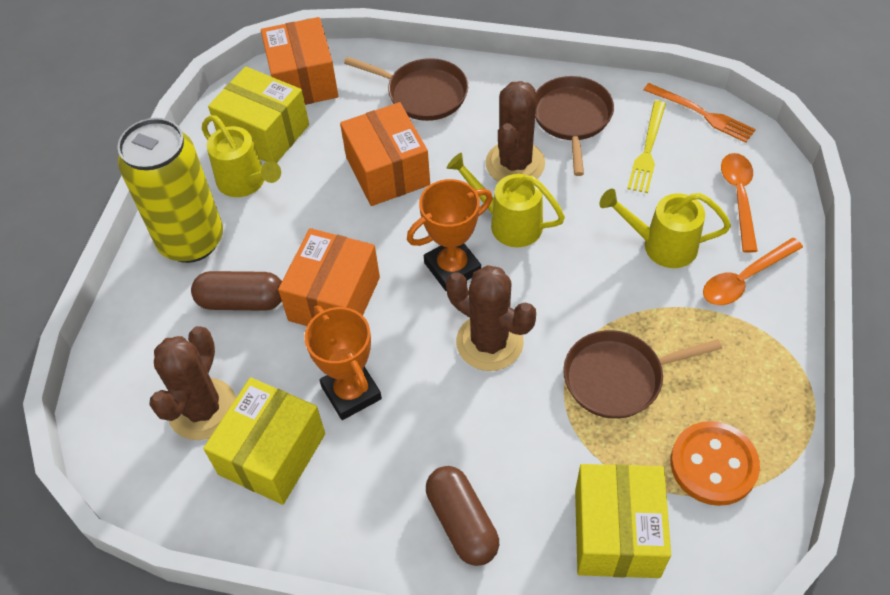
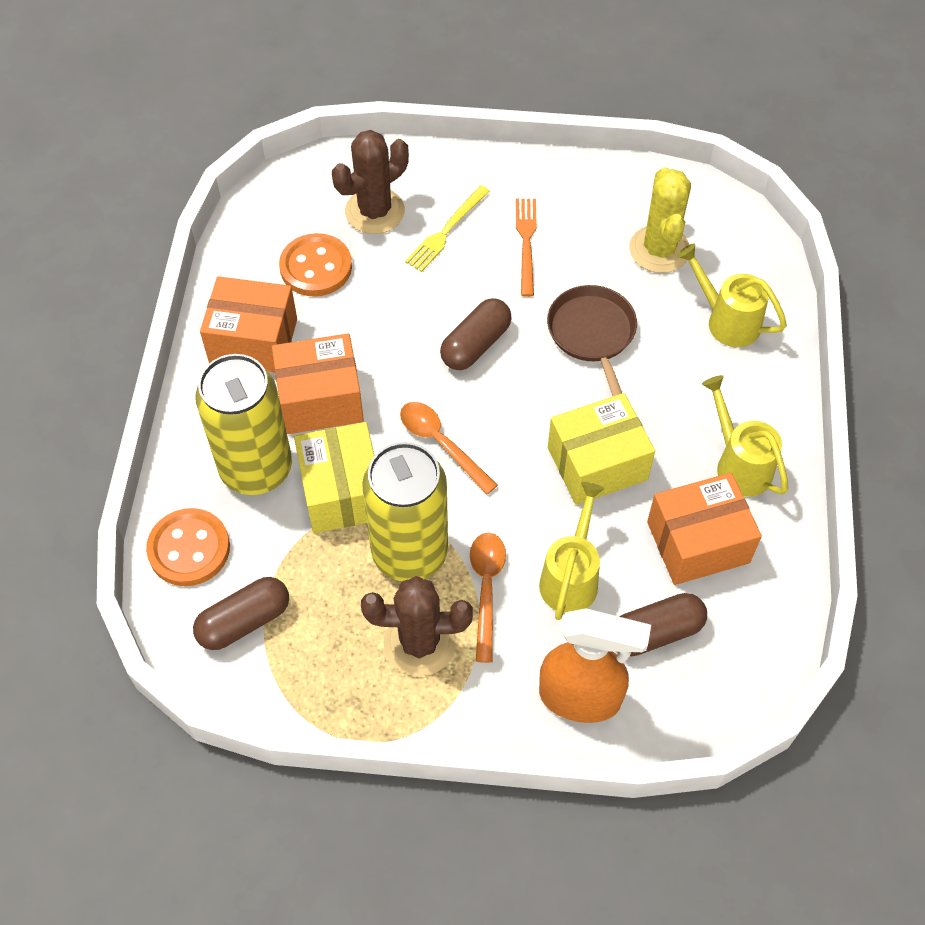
brown cactus: 3 -> 2
brown capsule: 2 -> 3
brown pan: 3 -> 1
orange button: 1 -> 2
orange spray bottle: 0 -> 1
orange trophy: 2 -> 0
yellow box: 3 -> 2
yellow cactus: 0 -> 1
yellow can: 1 -> 2

